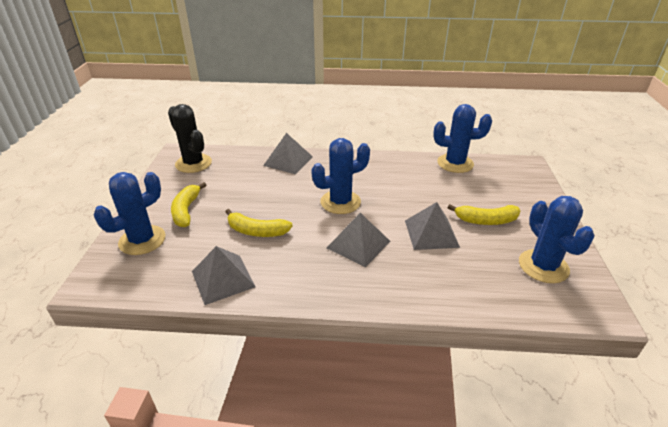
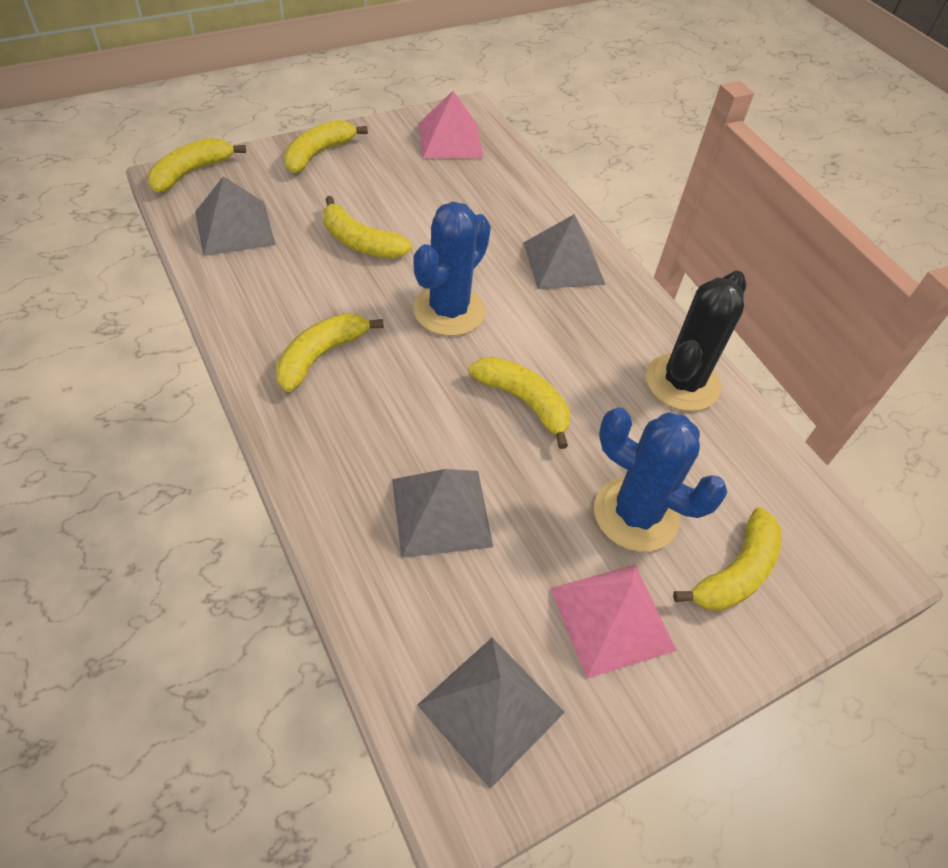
blue cactus: 4 -> 2
pink pyramid: 0 -> 2
yellow banana: 3 -> 6

